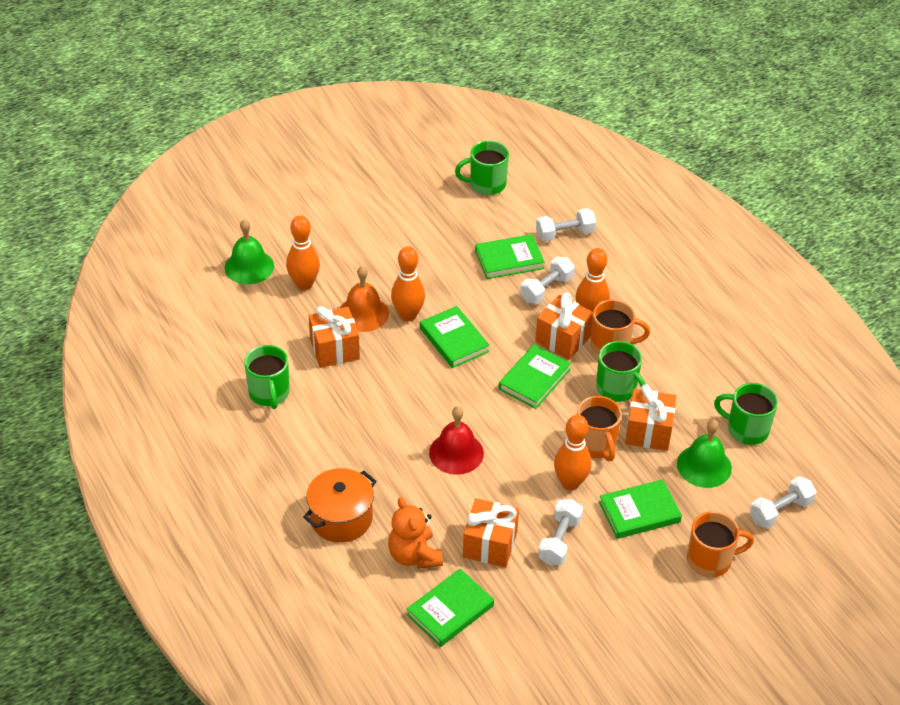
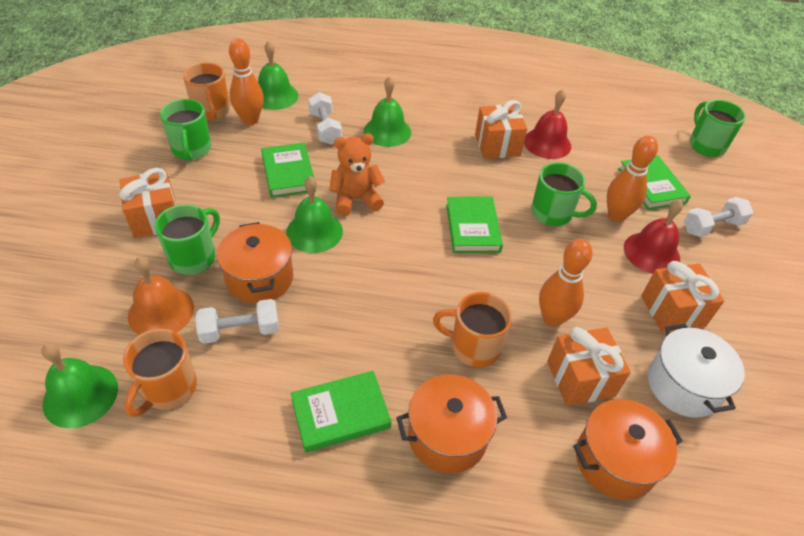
green bell: 2 -> 4
green book: 5 -> 4
orange bowling pin: 4 -> 3
orange pot: 1 -> 3
red bell: 1 -> 2
white dumbbell: 4 -> 3
white pot: 0 -> 1

